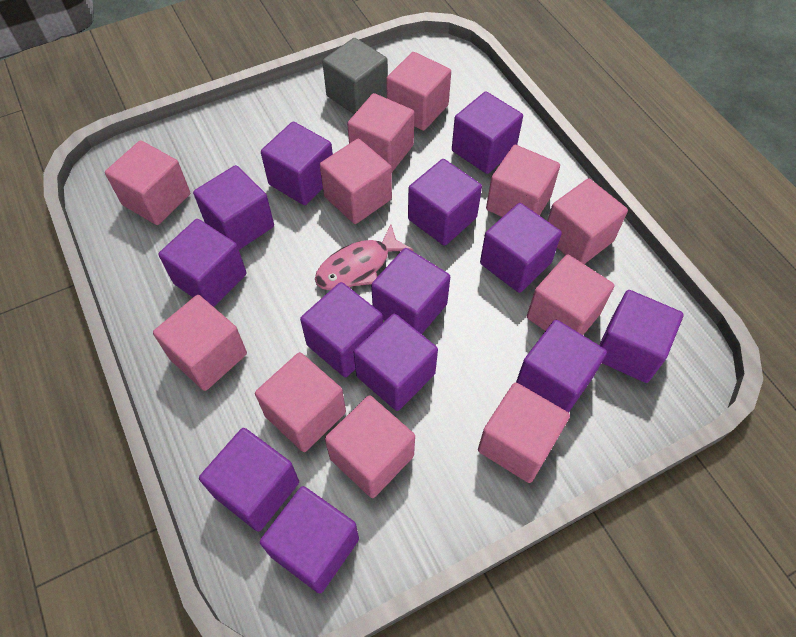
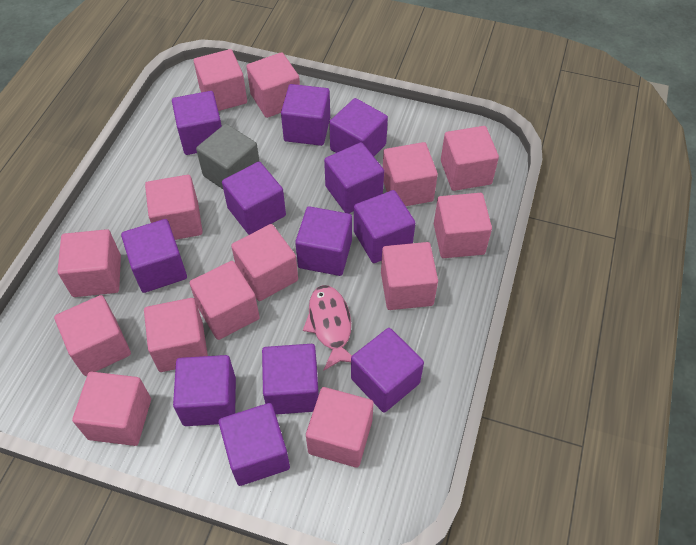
pink cube: 11 -> 14
purple cube: 13 -> 12

